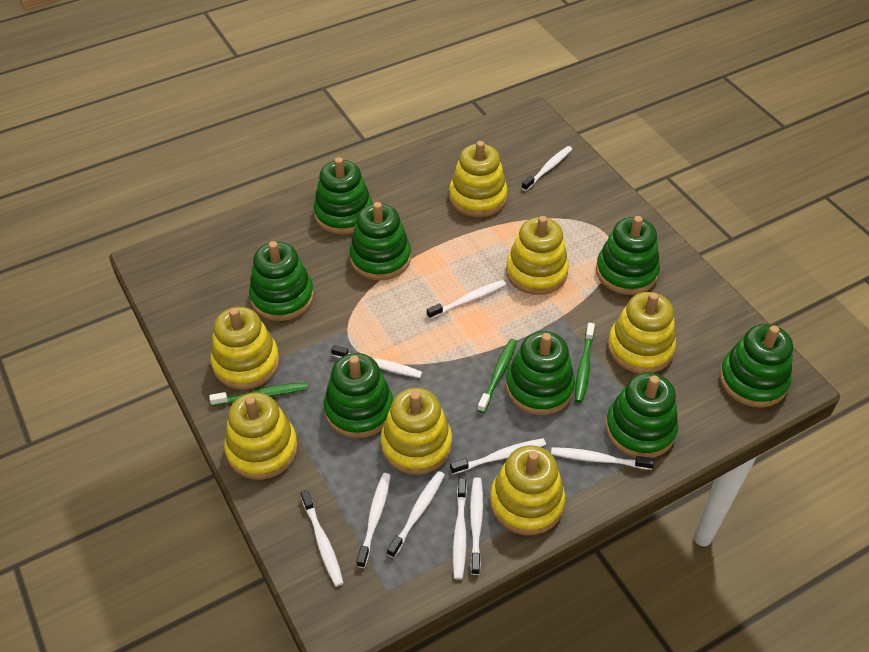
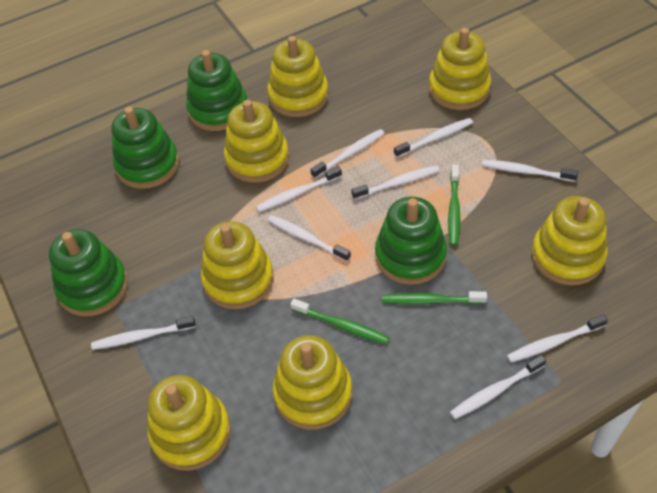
green stacking toy: 8 -> 4
white toothbrush: 10 -> 9

